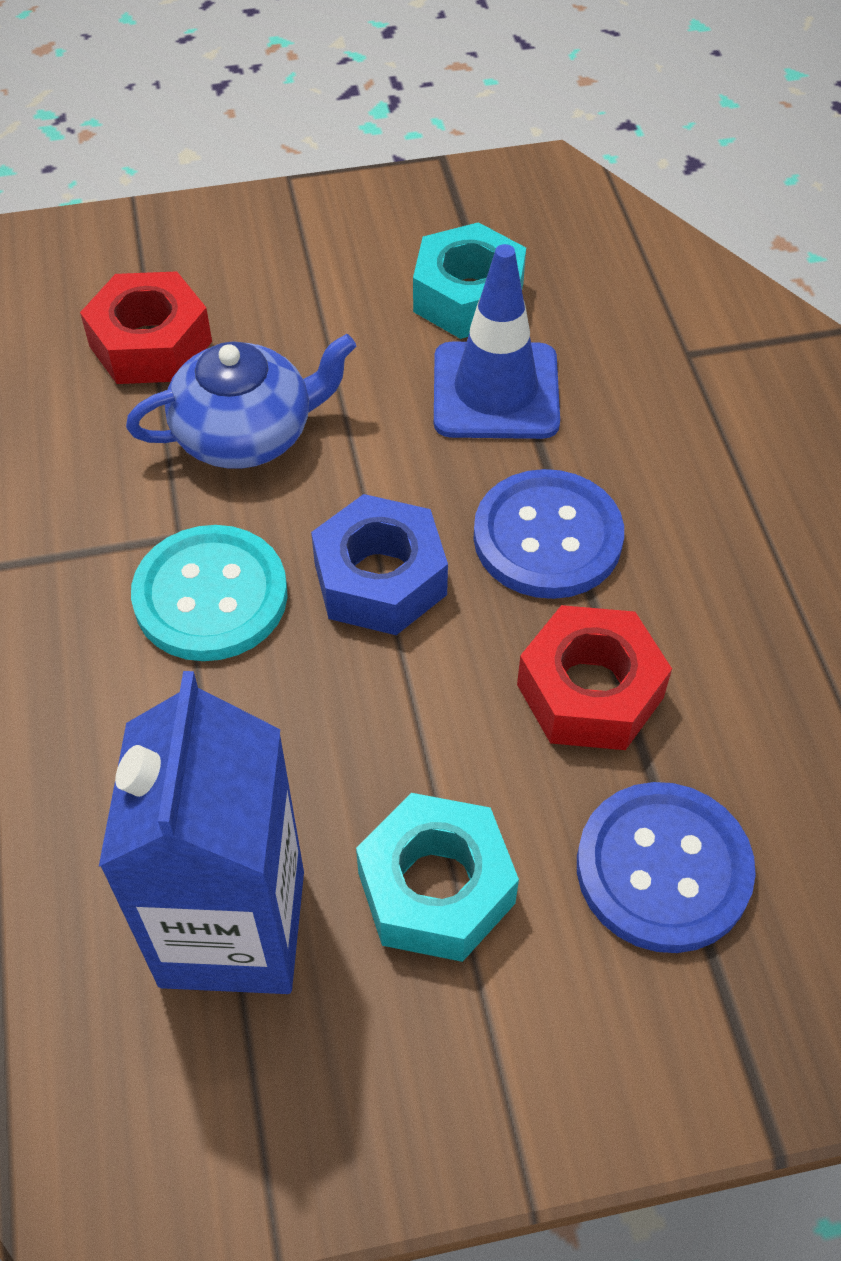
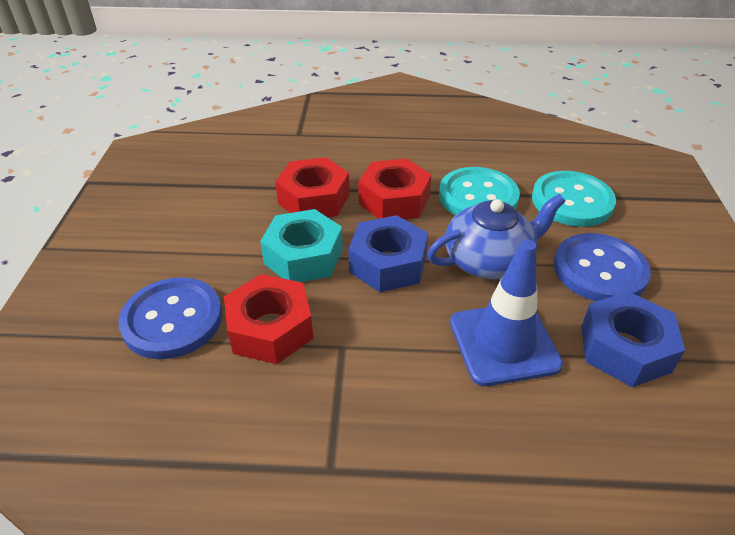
blue carton: 1 -> 0
blue nut: 1 -> 2
red nut: 2 -> 3
turquoise button: 1 -> 2
turquoise nut: 2 -> 1

